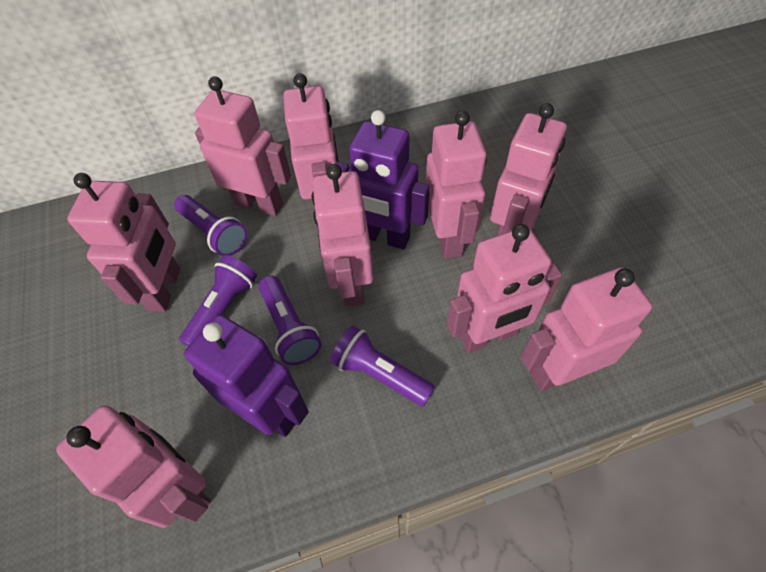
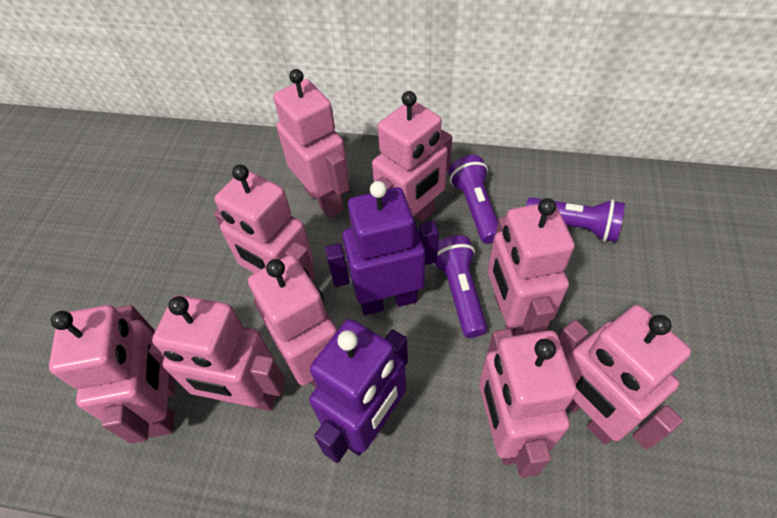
purple flashlight: 4 -> 3

